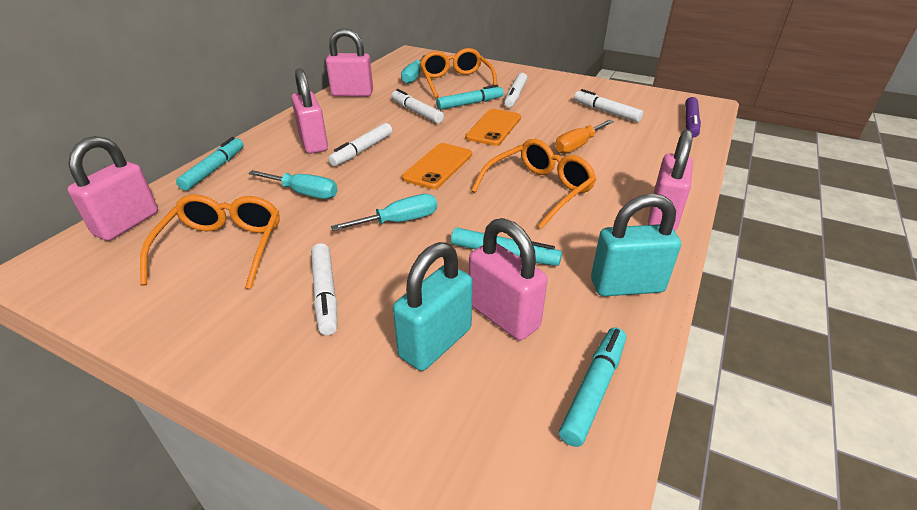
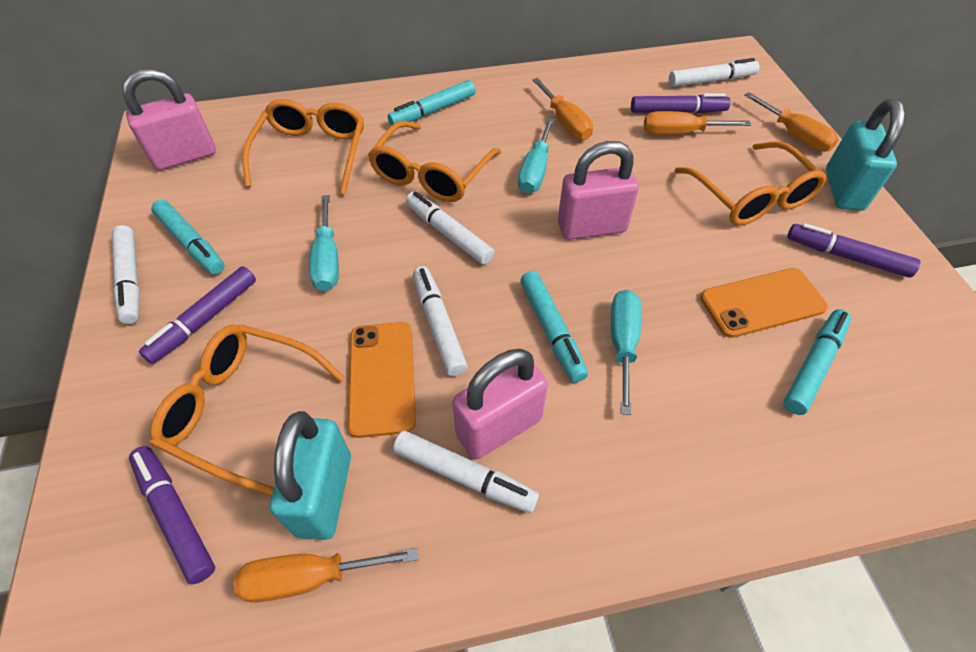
orange glasses: 3 -> 4
orange screwdriver: 1 -> 4
pink padlock: 5 -> 3
purple marker: 1 -> 4

